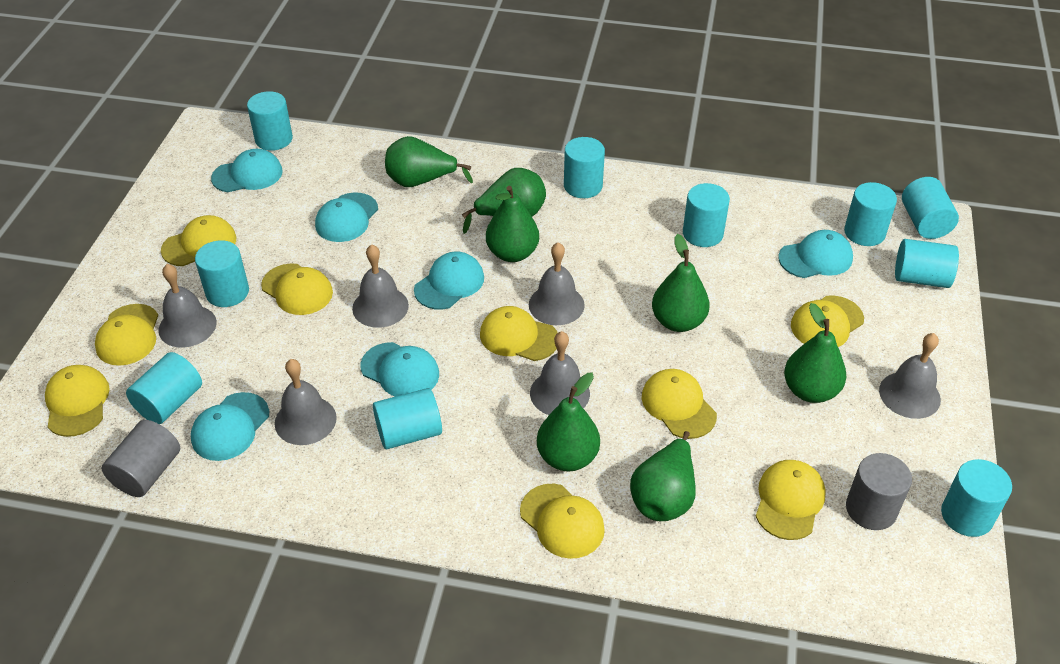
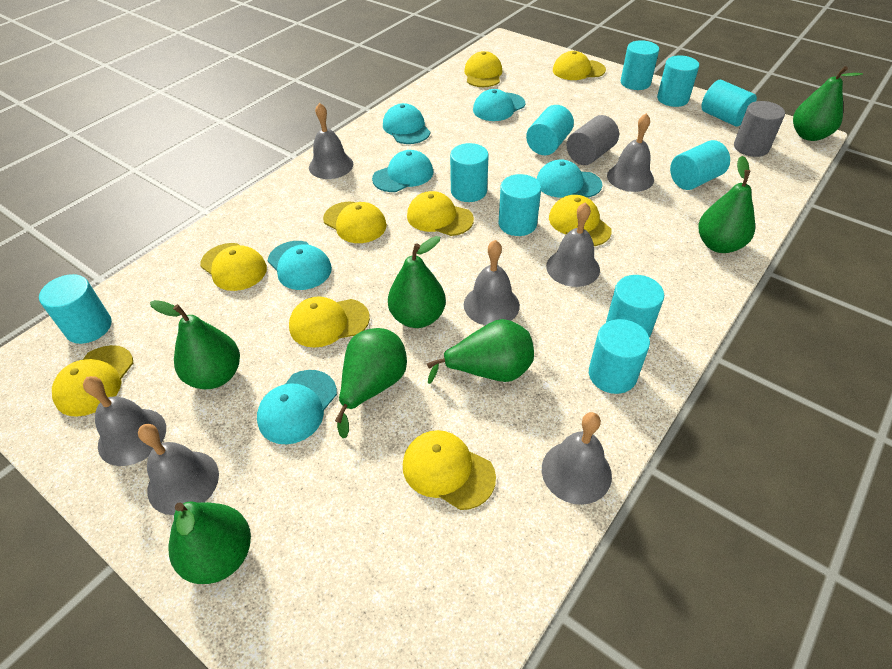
grey bell: 6 -> 7

